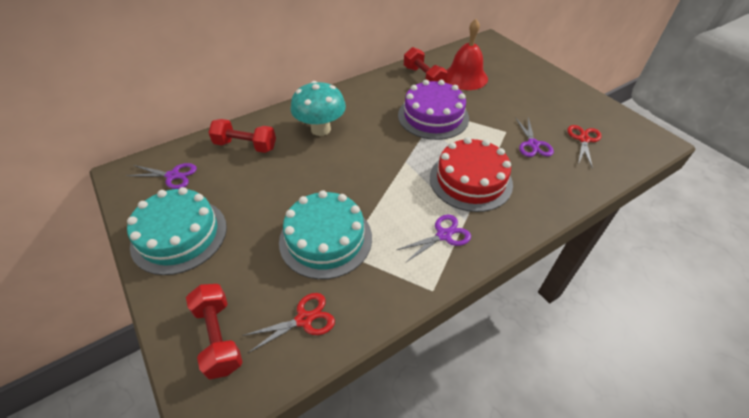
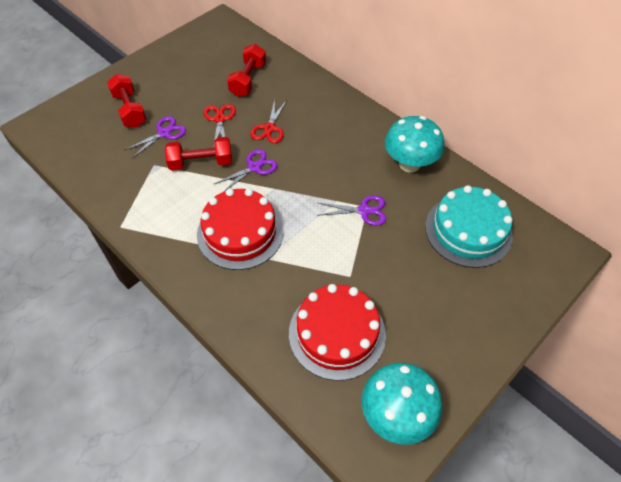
purple cake: 1 -> 0
red bell: 1 -> 0
red cake: 1 -> 2
turquoise cake: 2 -> 1
turquoise mushroom: 1 -> 2

